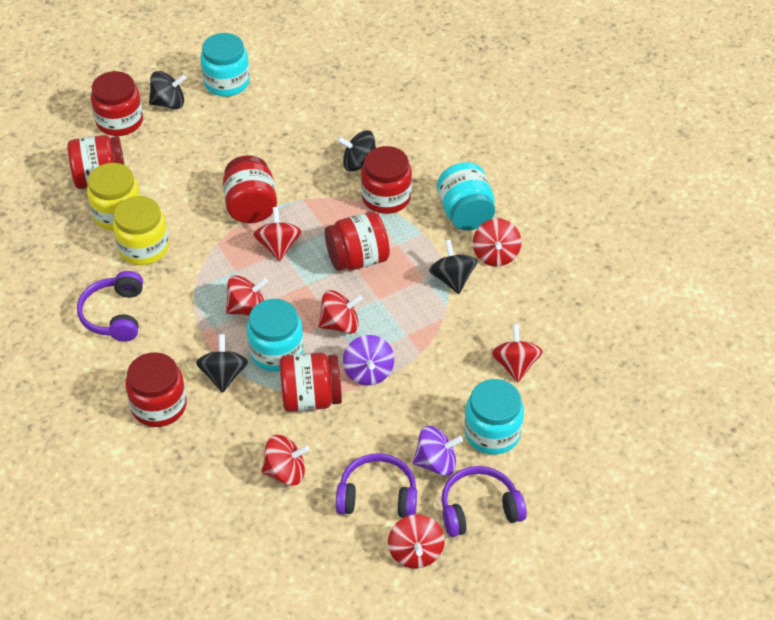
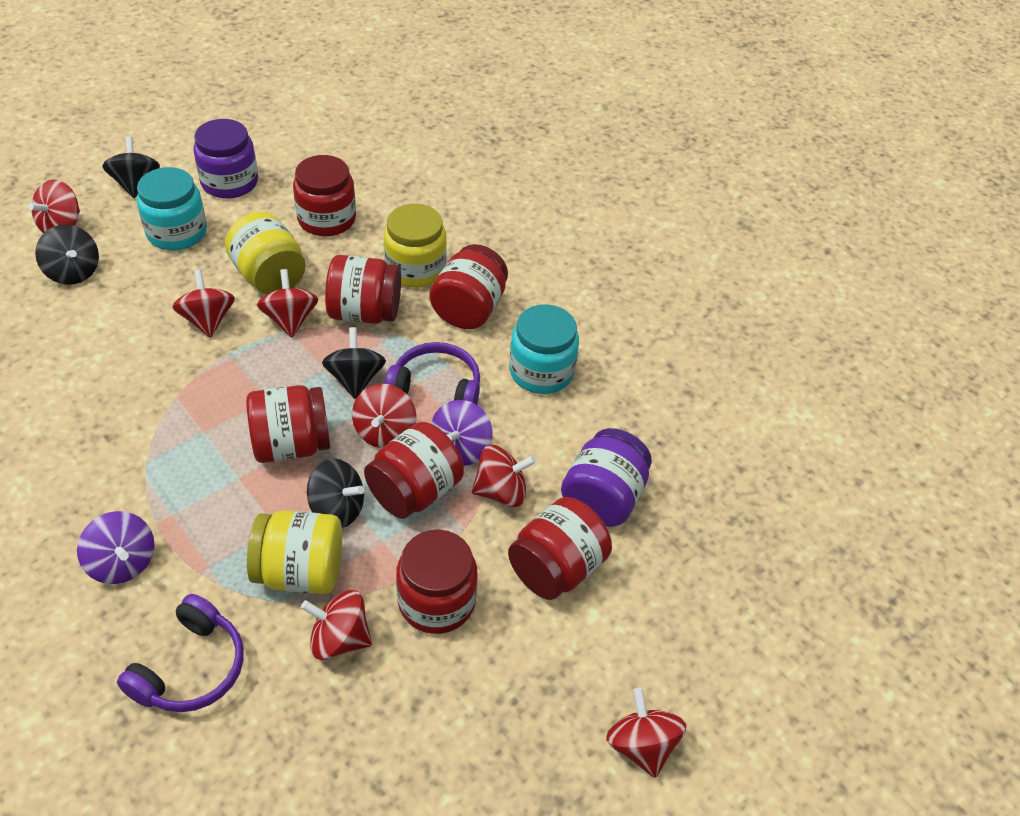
purple headphones: 3 -> 2
purple jar: 0 -> 2
turquoise jar: 4 -> 2
yellow jar: 2 -> 3

